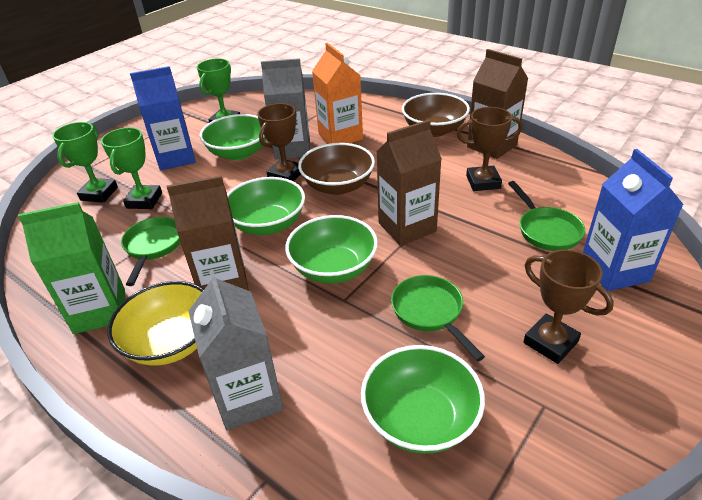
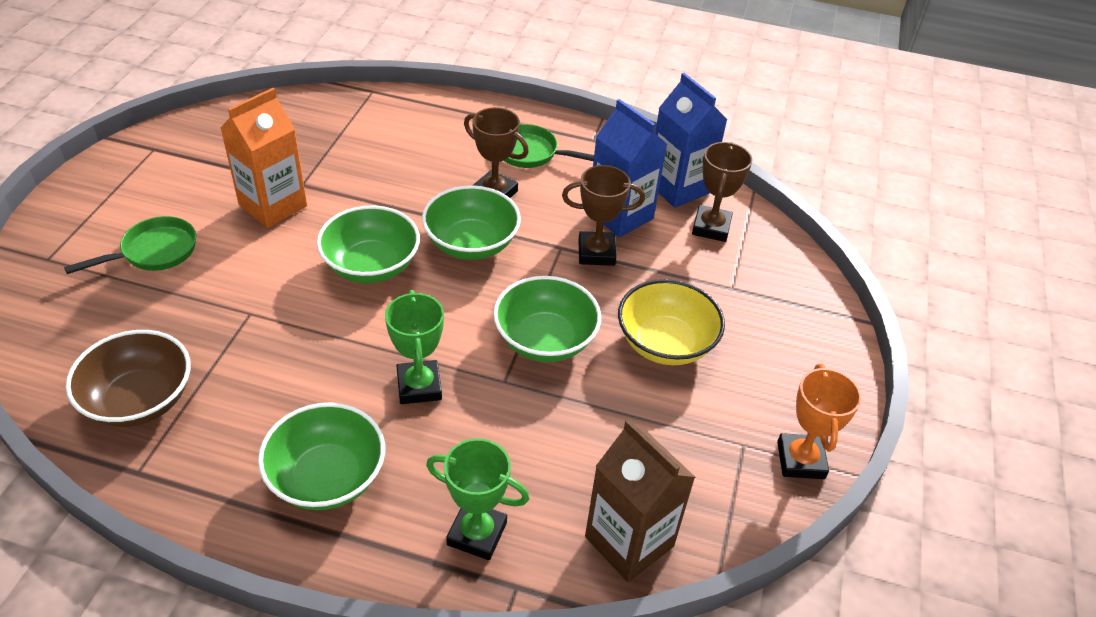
brown bowl: 2 -> 1
brown carton: 3 -> 1
green carton: 1 -> 0
green pan: 3 -> 2
green trophy: 3 -> 2
grey carton: 2 -> 0
orange trophy: 0 -> 1

